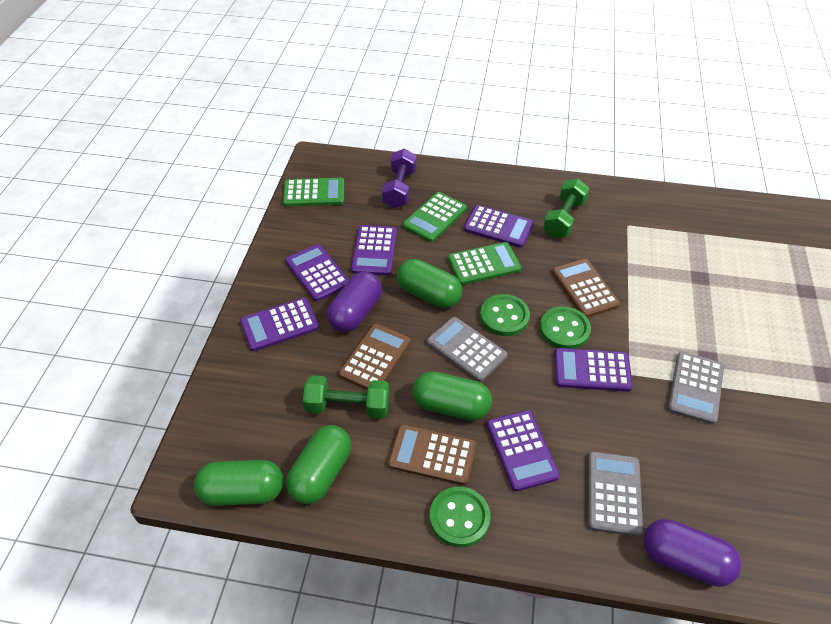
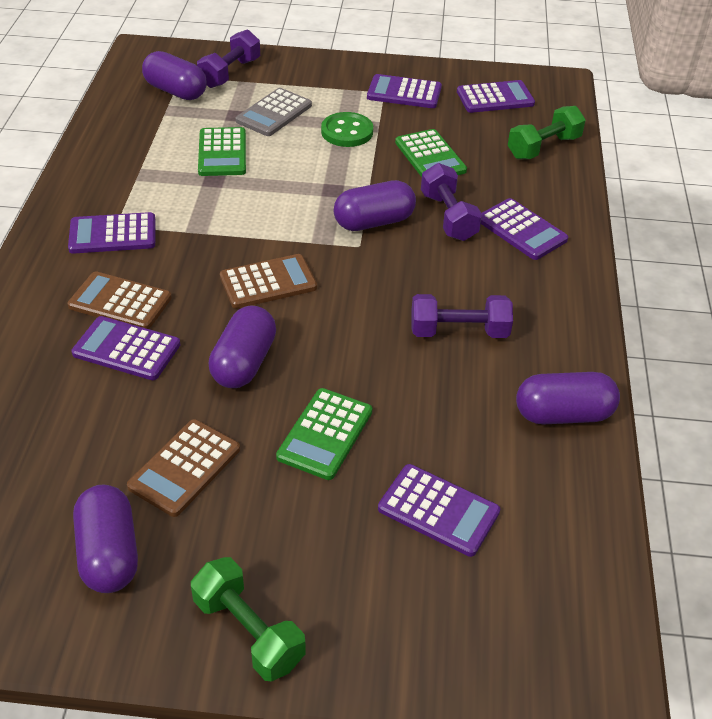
green button: 3 -> 1
green capsule: 4 -> 0
grey calculator: 3 -> 1
purple capsule: 2 -> 5
purple dumbbell: 1 -> 3

